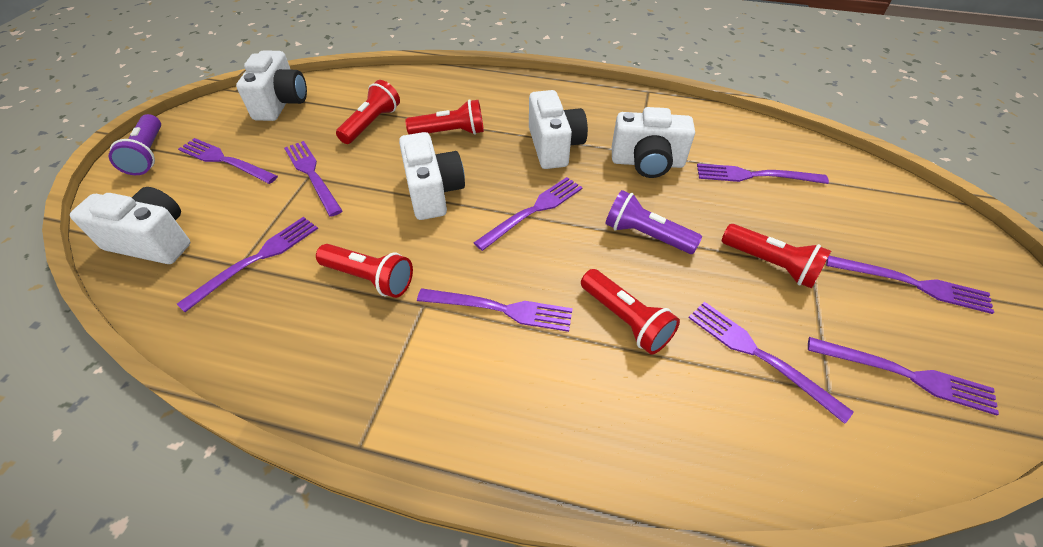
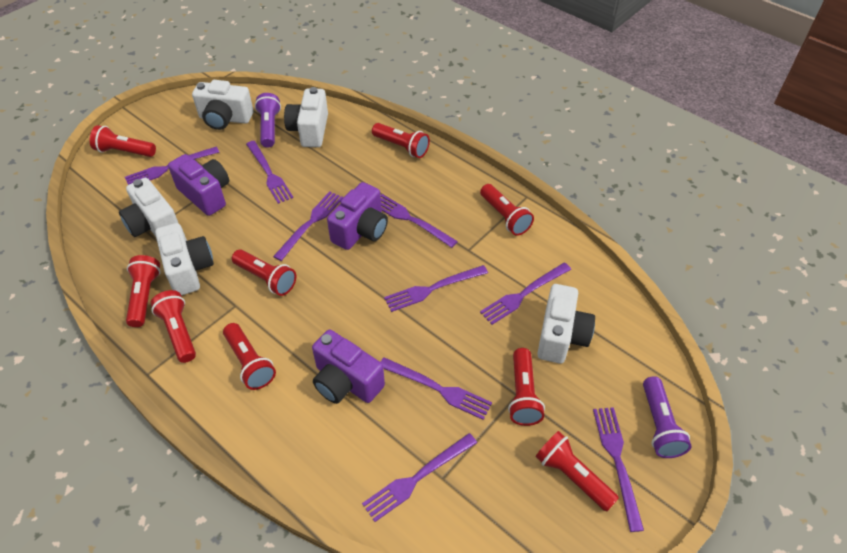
purple camera: 0 -> 3
red flashlight: 5 -> 9

